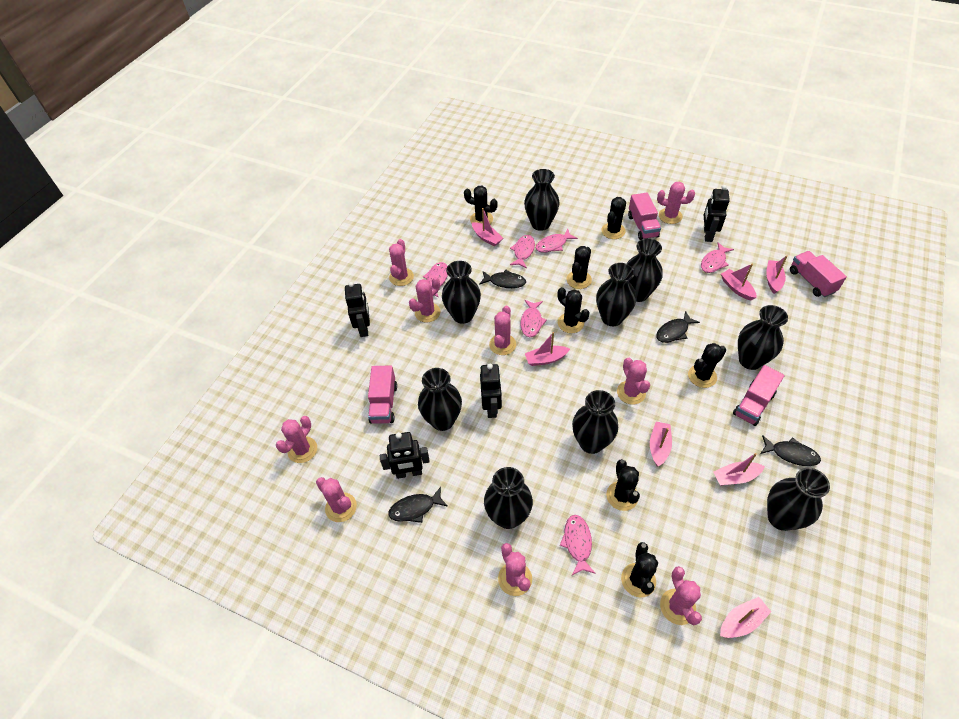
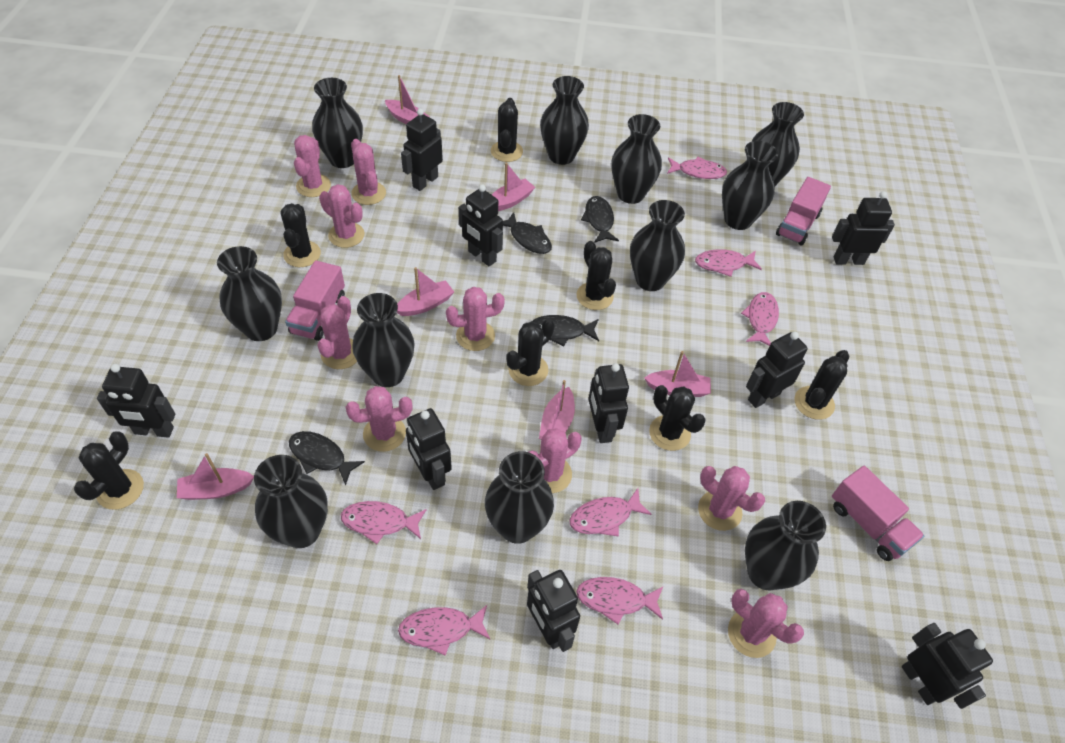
black robot: 4 -> 9
black vase: 9 -> 11
pink boat: 7 -> 6
pink fish: 6 -> 7
pink truck: 4 -> 3

